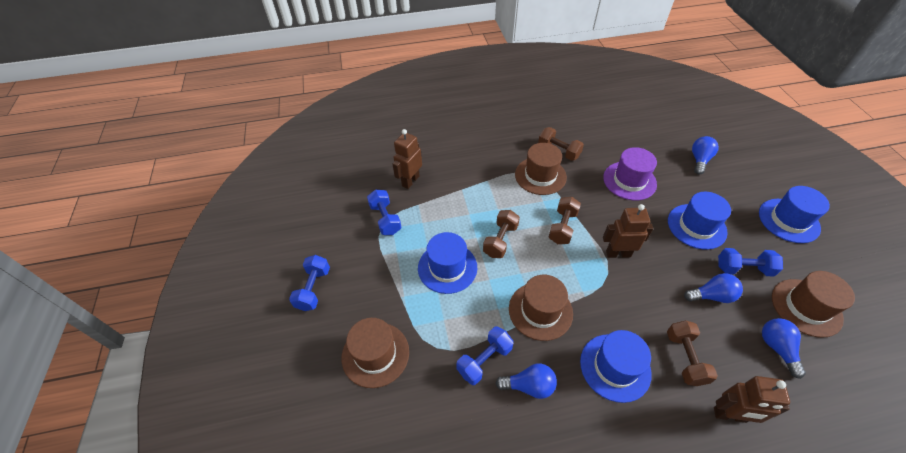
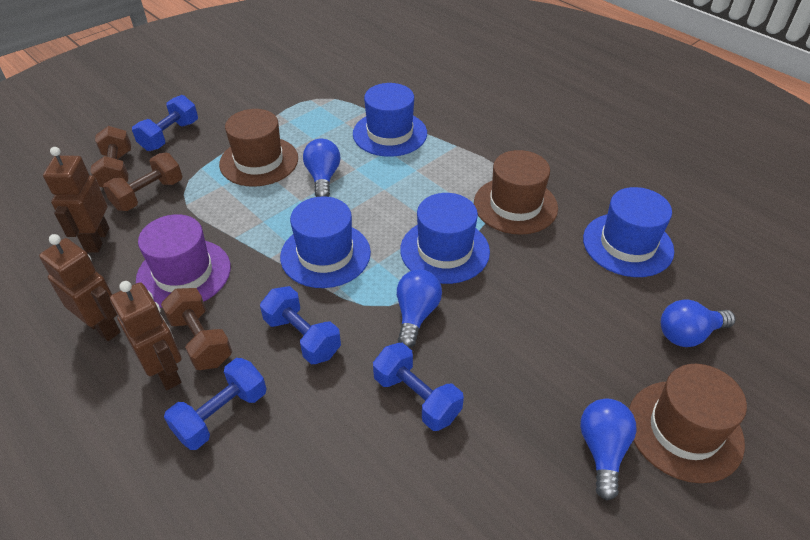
brown dumbbell: 4 -> 3
brown hat: 4 -> 3

